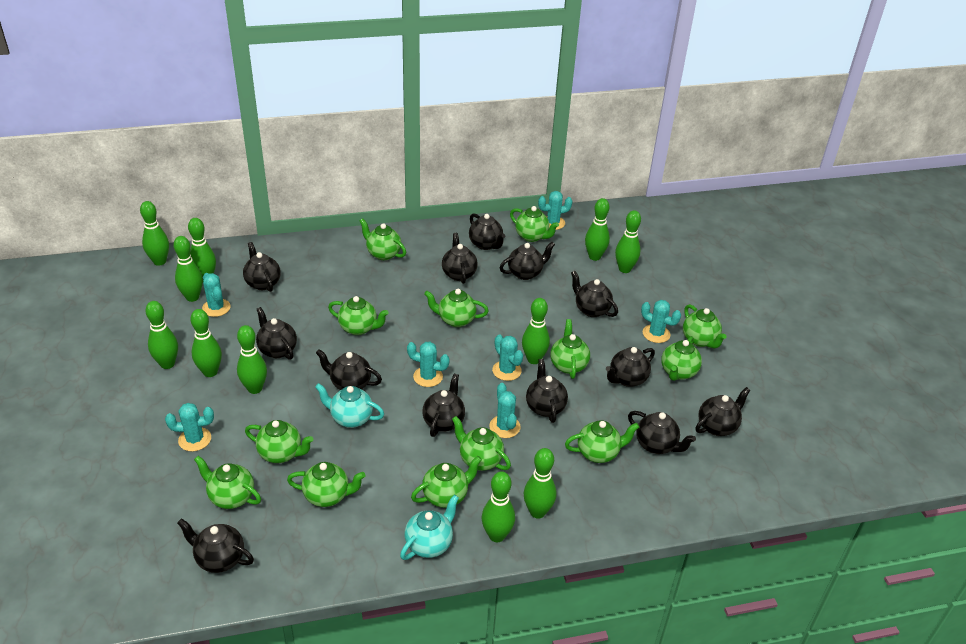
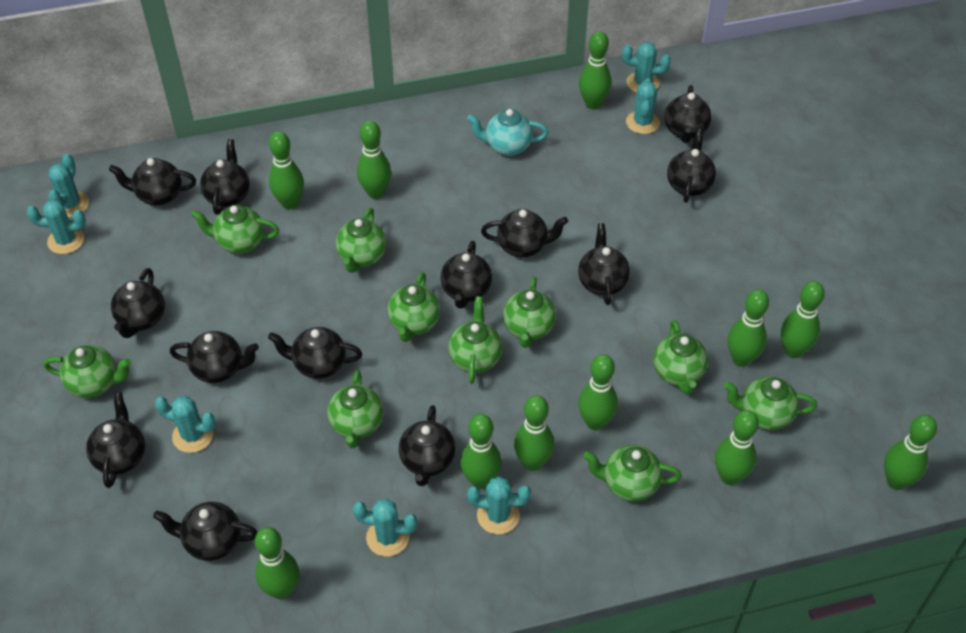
green teapot: 13 -> 10
turquoise teapot: 2 -> 1

